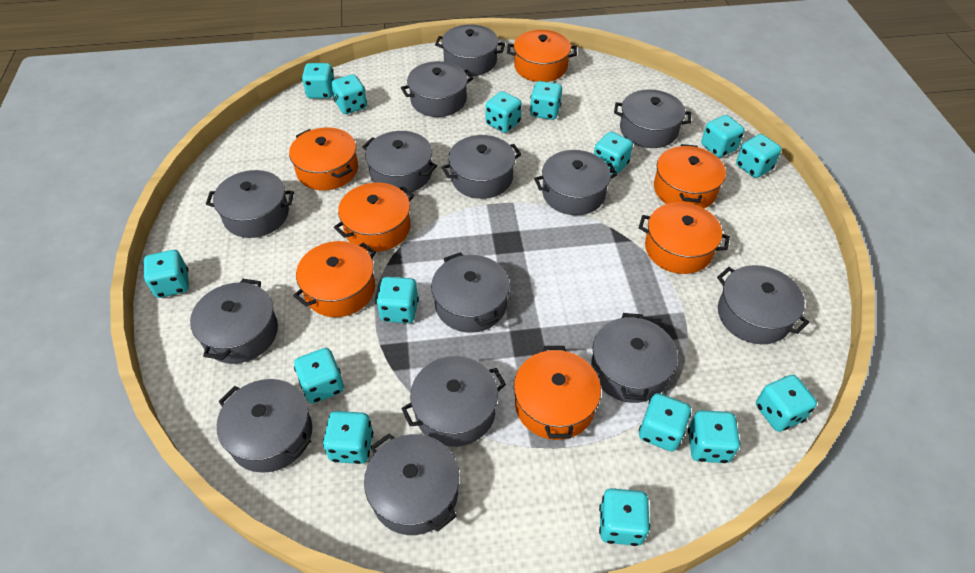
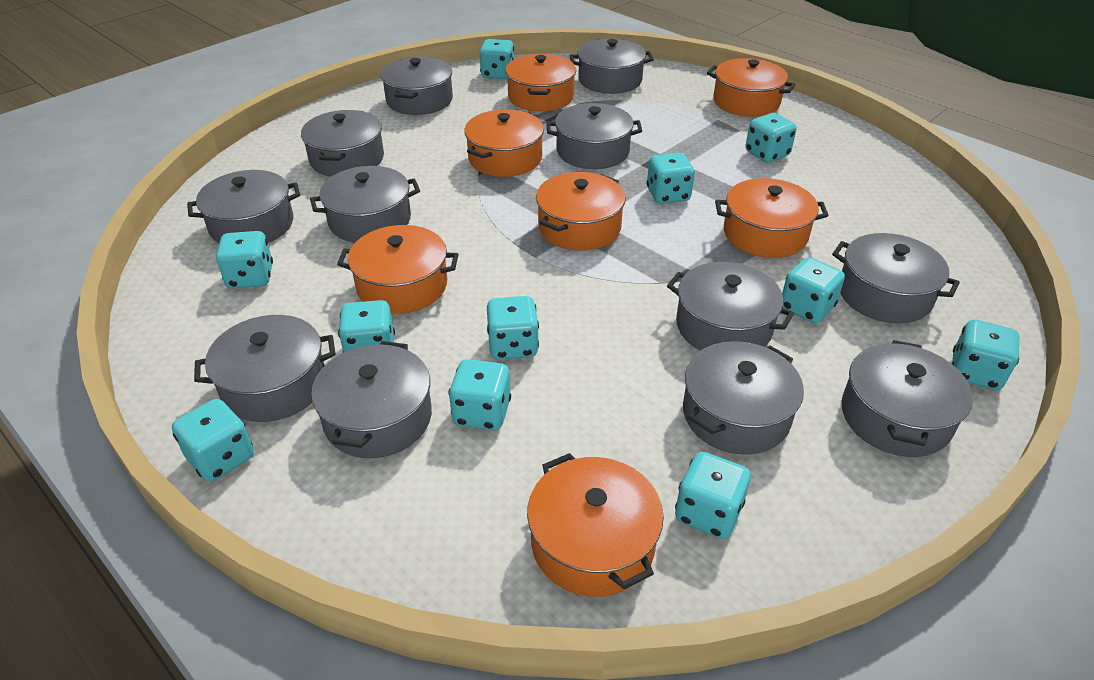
grey pot: 14 -> 12
turquoise dice: 15 -> 11

